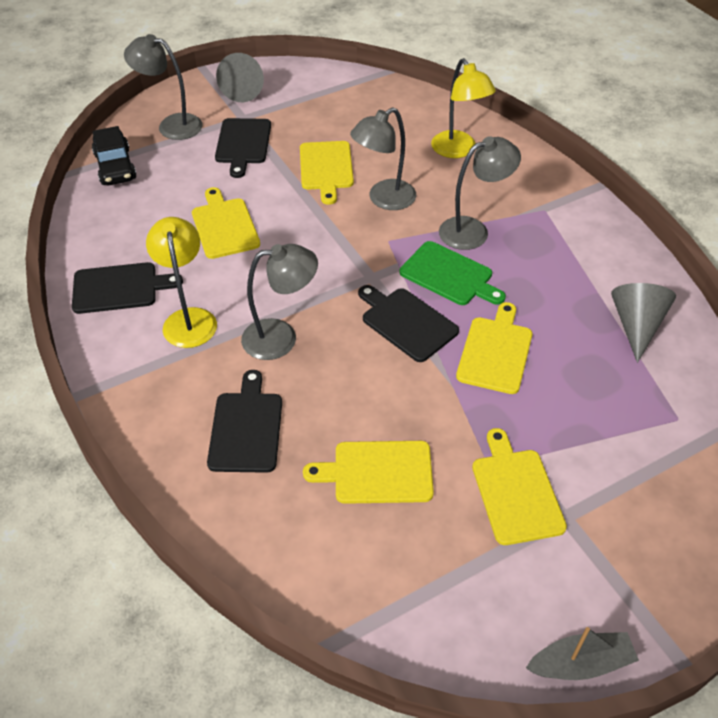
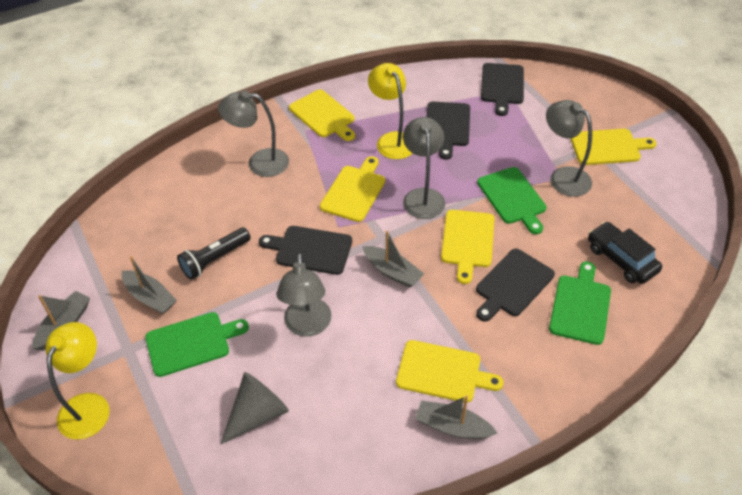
black flashlight: 0 -> 1
green cutting board: 1 -> 3
grey boat: 1 -> 4
grey cone: 2 -> 1

